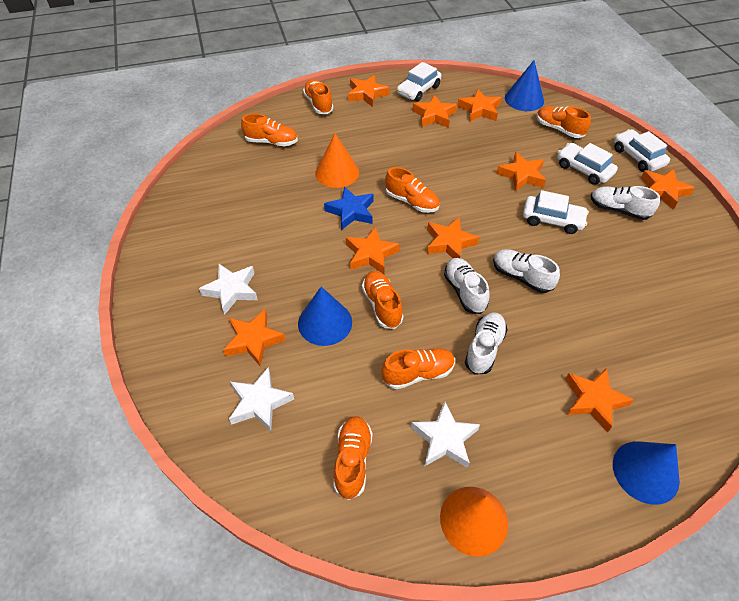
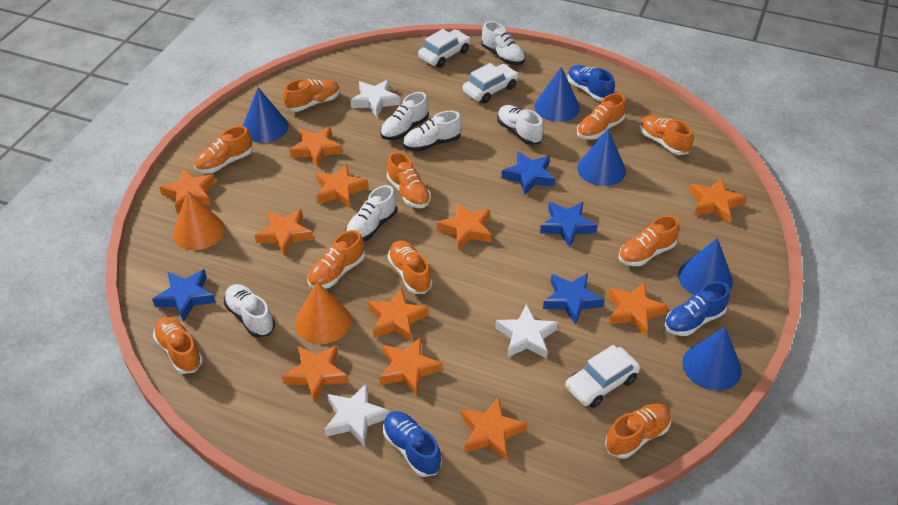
blue cone: 3 -> 5
blue shoe: 0 -> 3
blue star: 1 -> 4
orange shoe: 7 -> 10
orange star: 9 -> 11
white car: 4 -> 3
white shoe: 4 -> 6

